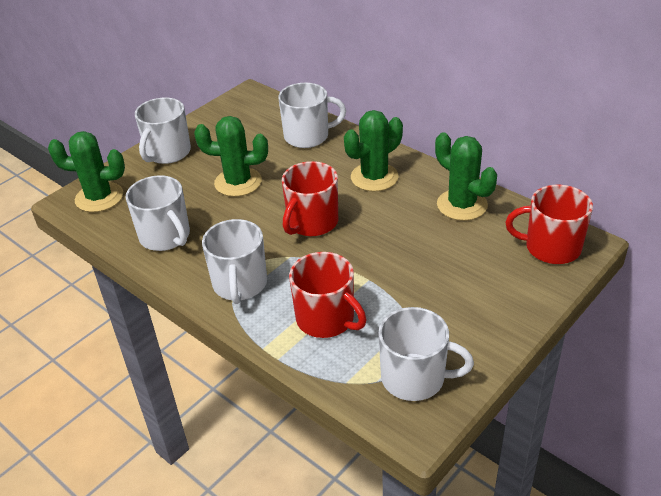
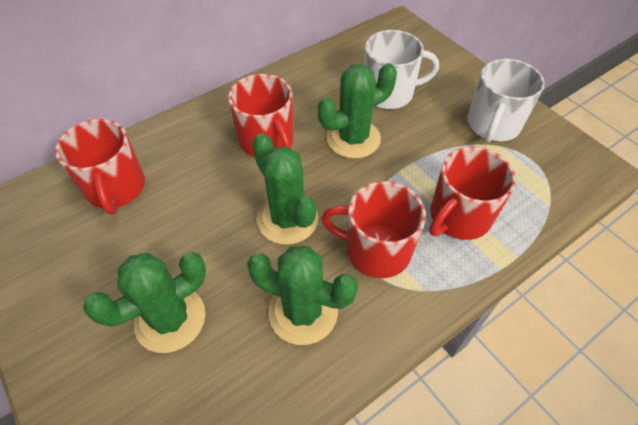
red mug: 3 -> 4
white mug: 5 -> 2

